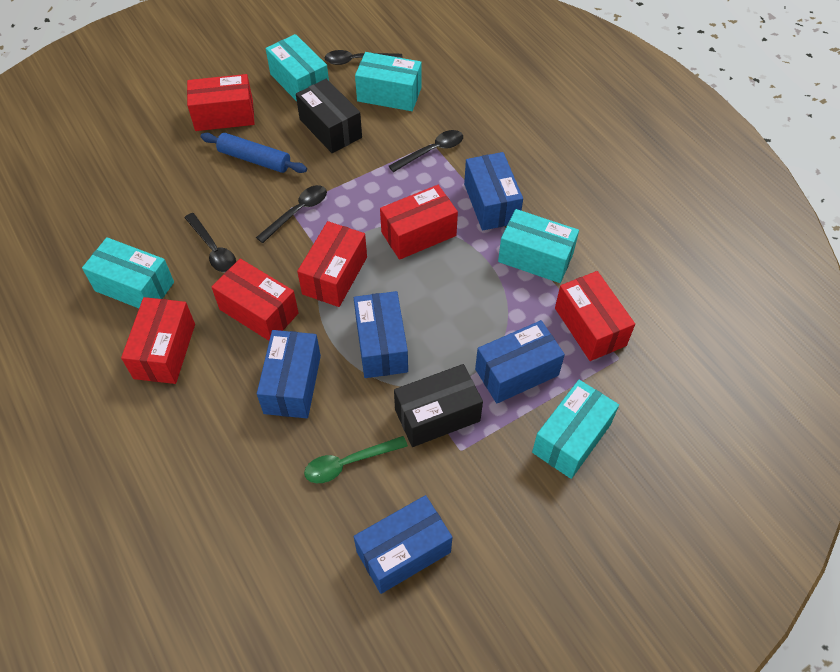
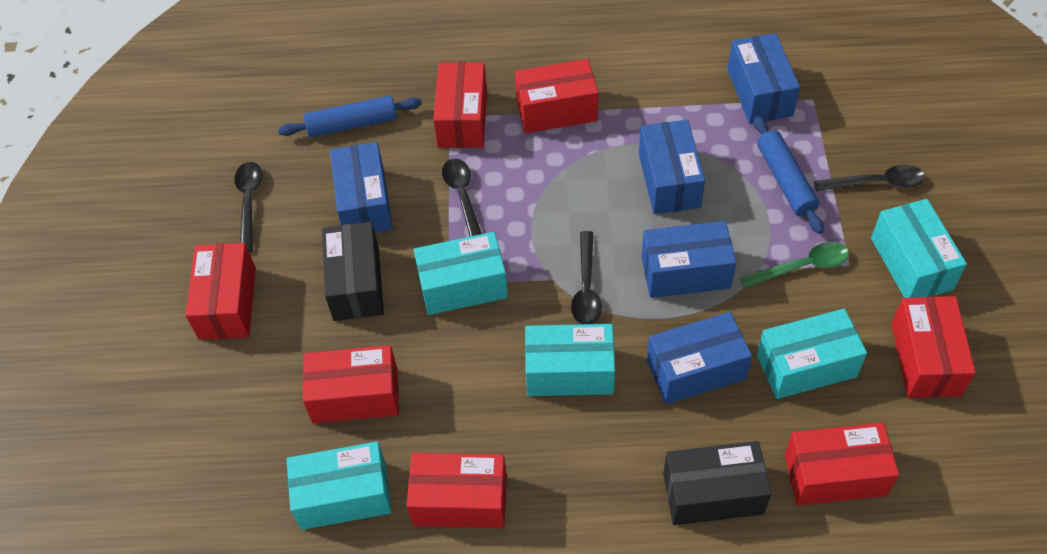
blue rolling pin: 1 -> 2
red box: 6 -> 7

